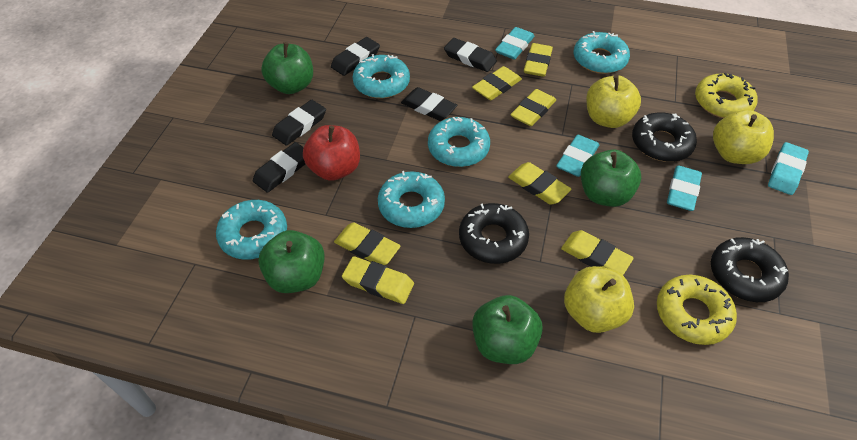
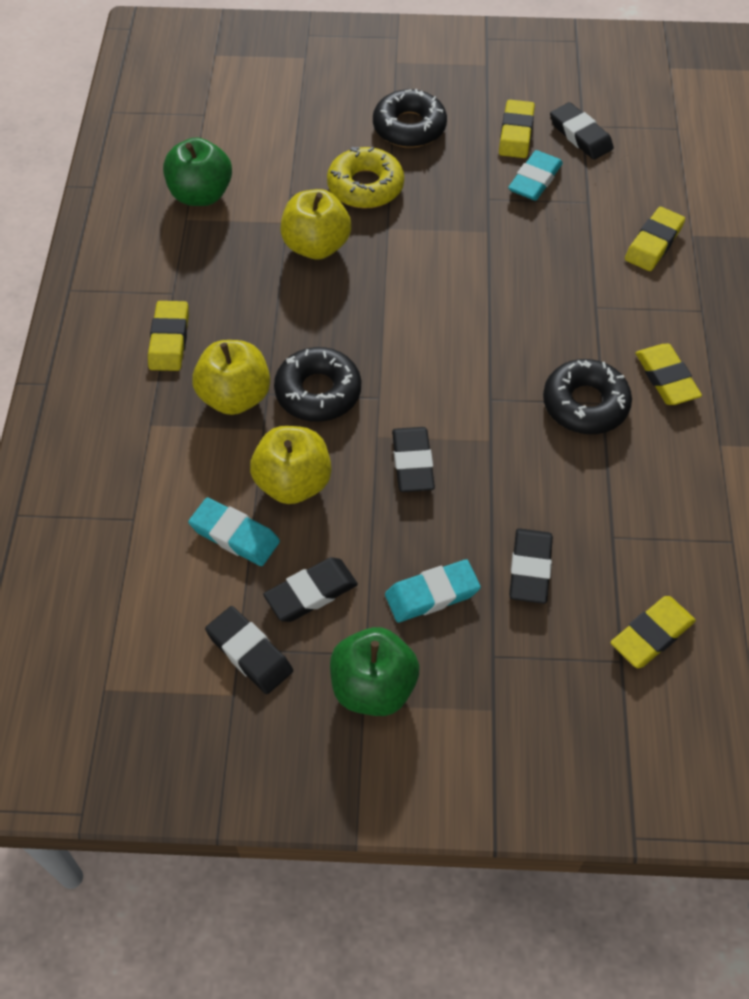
green apple: 4 -> 2
red apple: 1 -> 0
turquoise donut: 5 -> 0
turquoise eraser: 4 -> 3
yellow donut: 2 -> 1
yellow eraser: 7 -> 5

